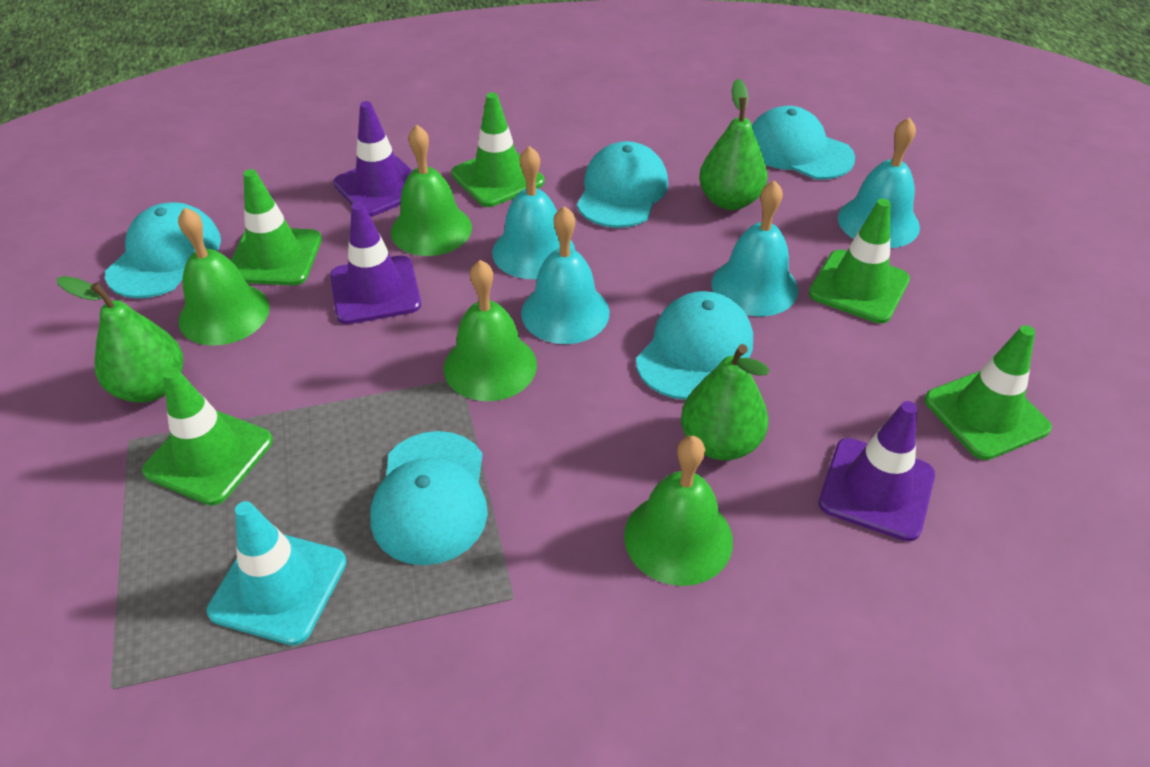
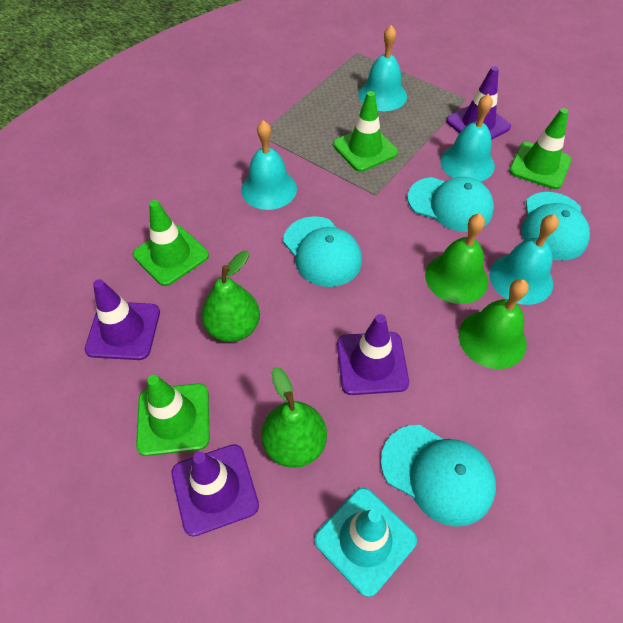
green bell: 4 -> 2
green pear: 3 -> 2
green traffic cone: 5 -> 4
purple traffic cone: 3 -> 4
turquoise cap: 5 -> 4

